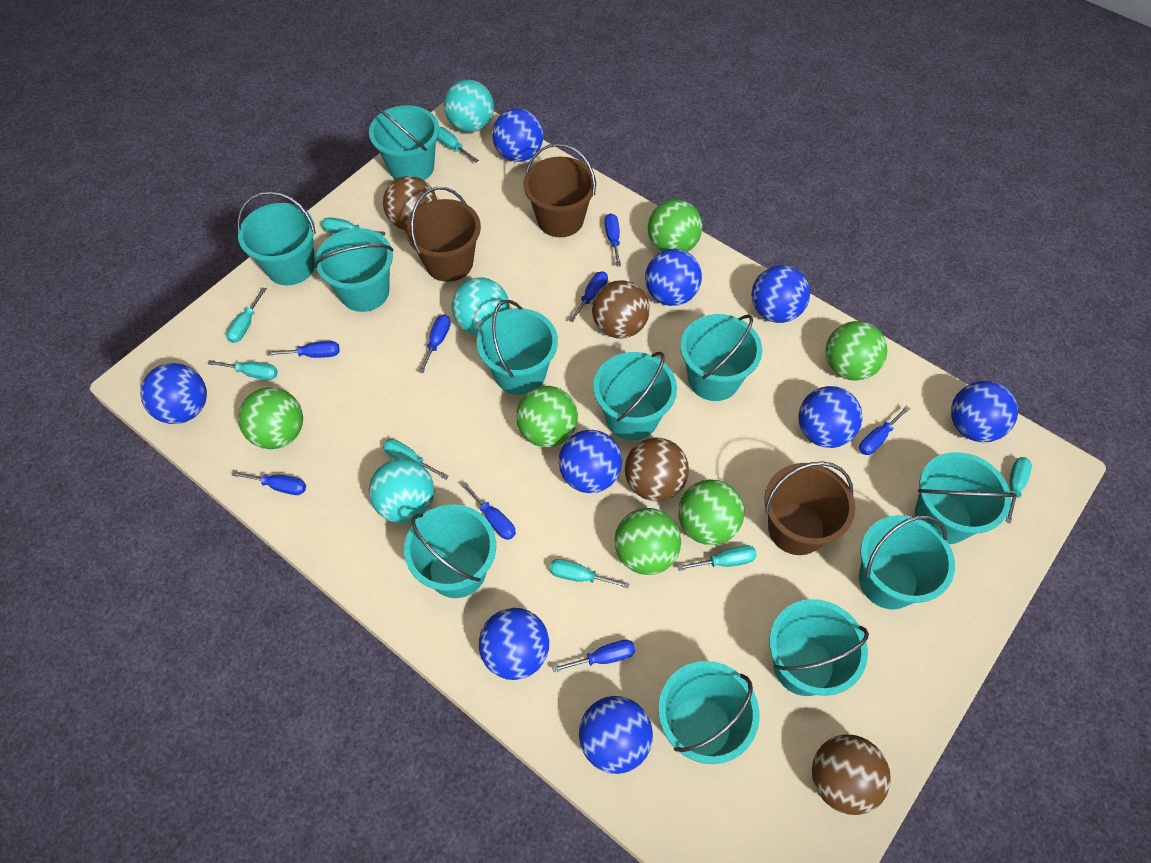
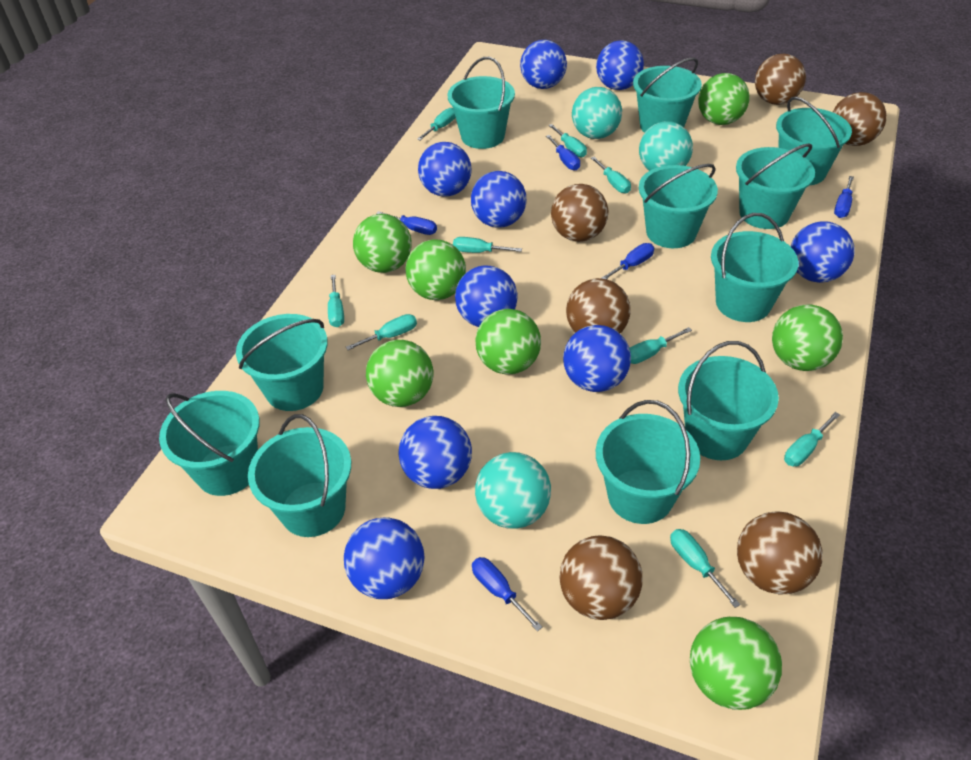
blue screwdriver: 8 -> 5
brown ball: 4 -> 6
brown bucket: 3 -> 0
green ball: 6 -> 7
turquoise screwdriver: 8 -> 9

